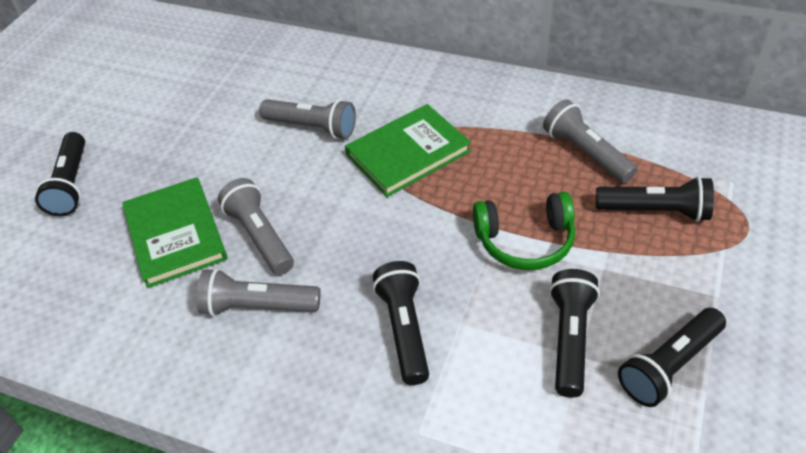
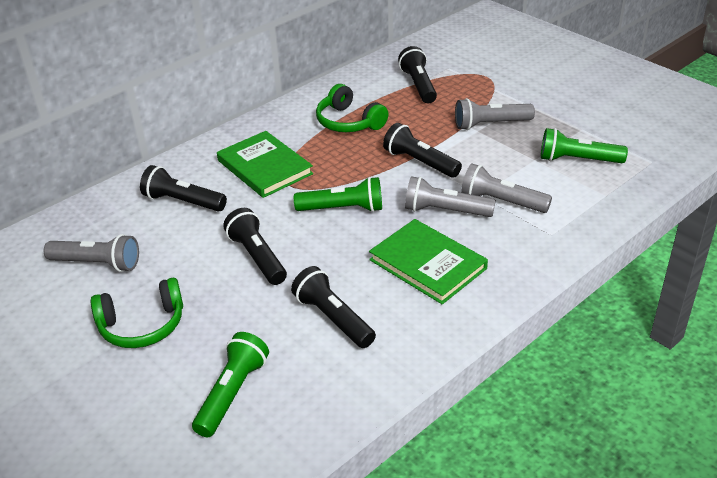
green flashlight: 0 -> 3
green headphones: 1 -> 2

